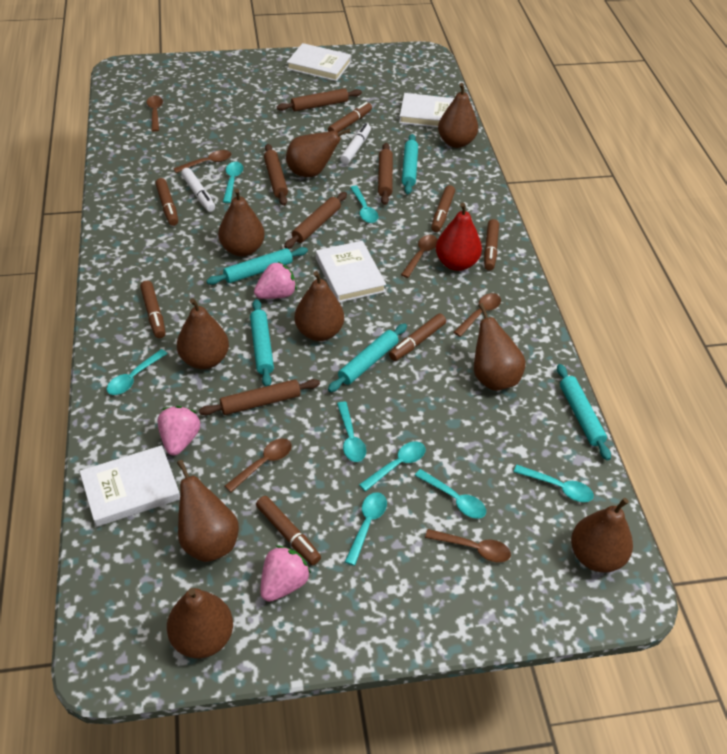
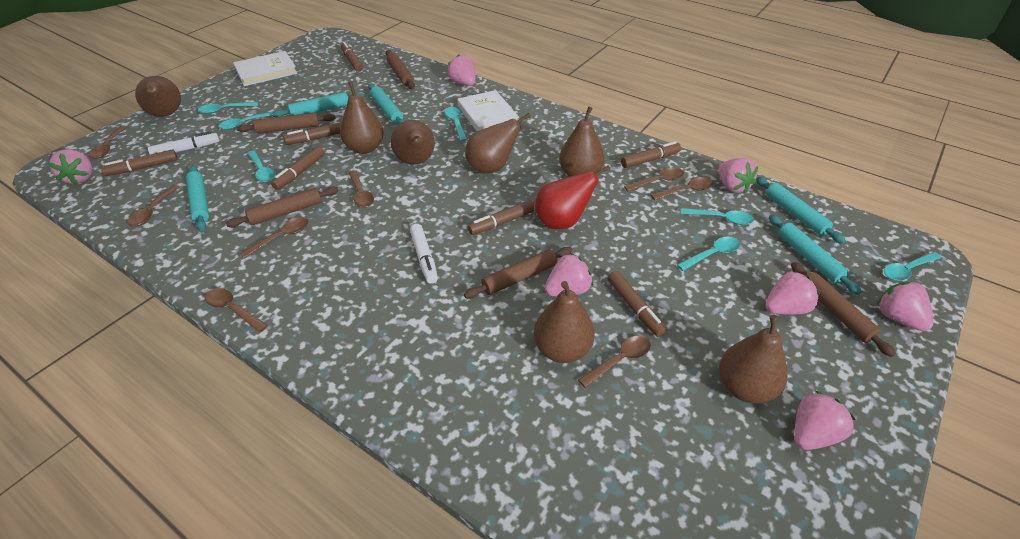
brown pear: 9 -> 7
brown spoon: 6 -> 8
pink strawberry: 3 -> 7
turquoise spoon: 8 -> 7
white book: 4 -> 2

